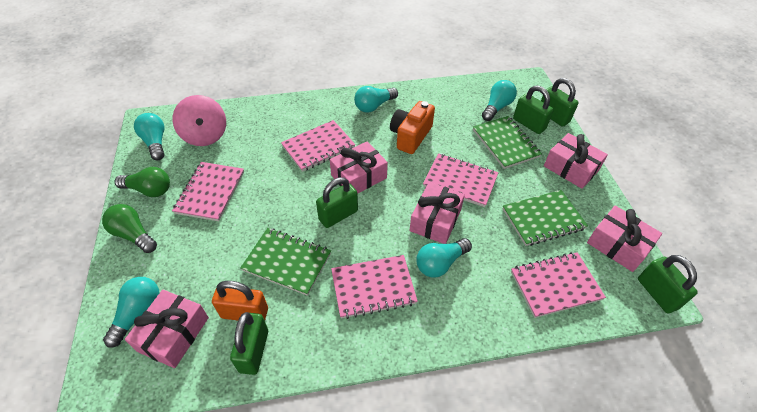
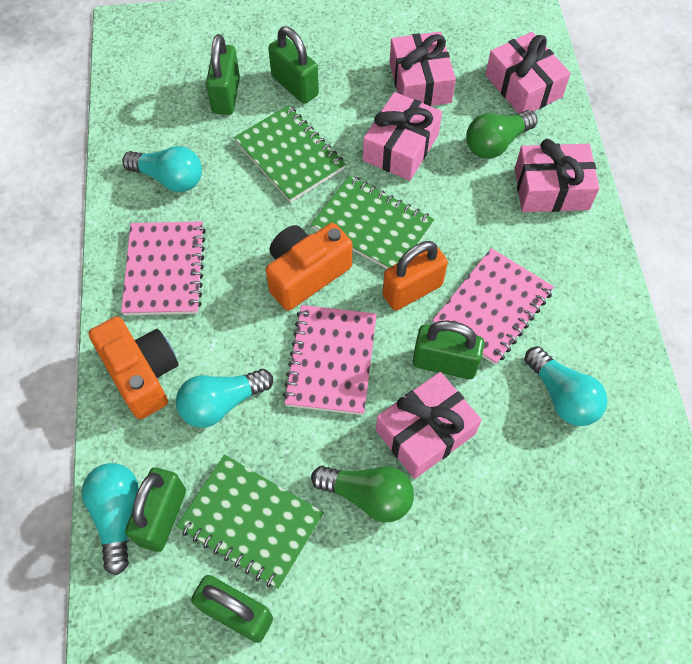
orange camera: 1 -> 2
pink notebook: 5 -> 3
pink spinning top: 1 -> 0
turquoise light bulb: 5 -> 4

